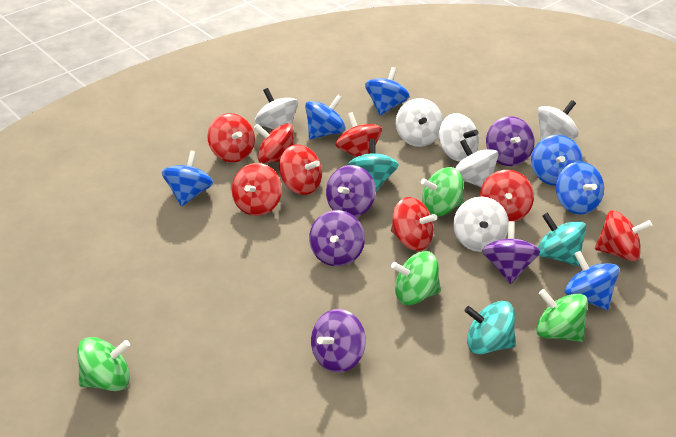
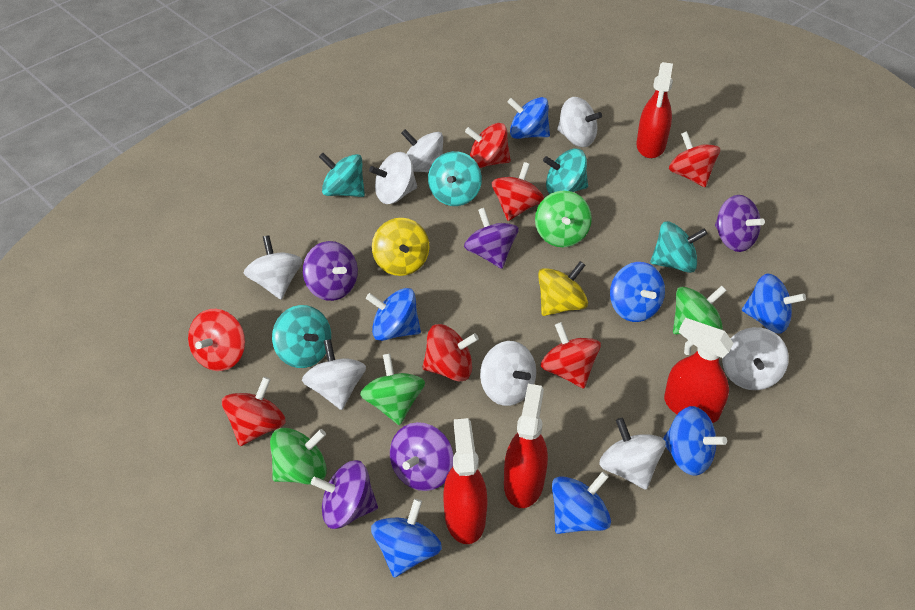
blue spinning top: 6 -> 7
red spinning top: 8 -> 7
red spray bottle: 0 -> 4
turquoise spinning top: 3 -> 5
white spinning top: 6 -> 8
yellow spinning top: 0 -> 2

